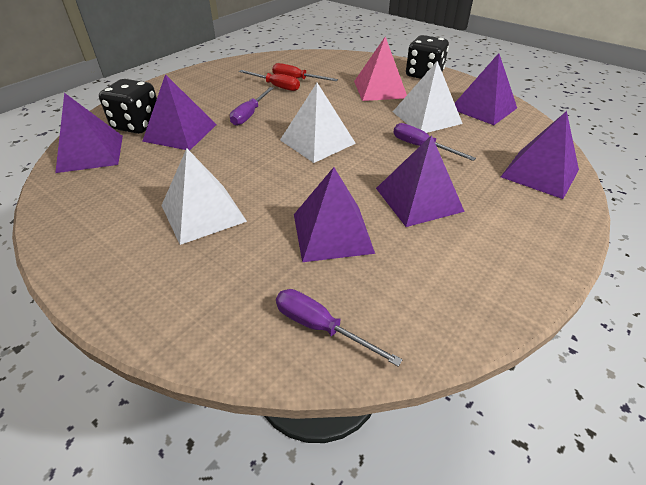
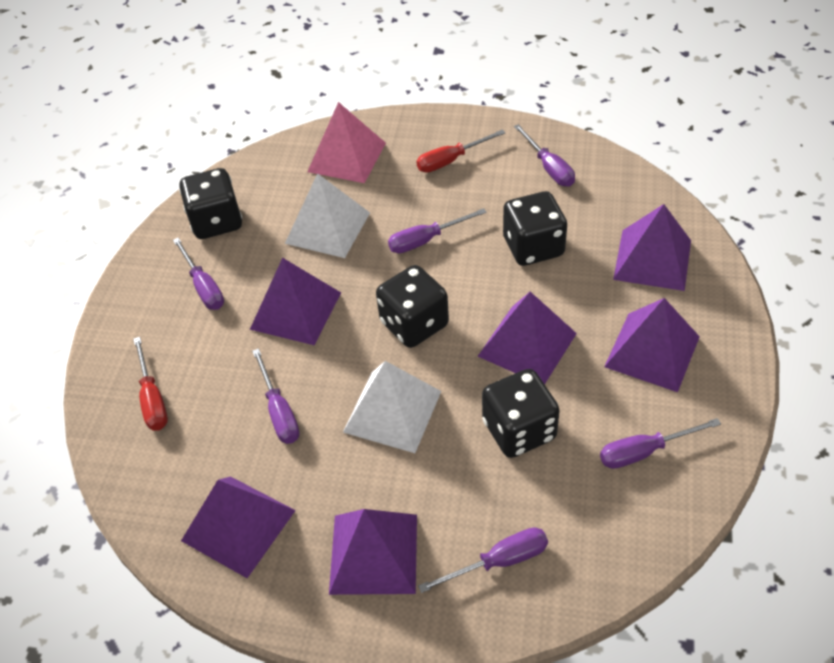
black dice: 2 -> 4
purple screwdriver: 3 -> 6
white pyramid: 3 -> 2

